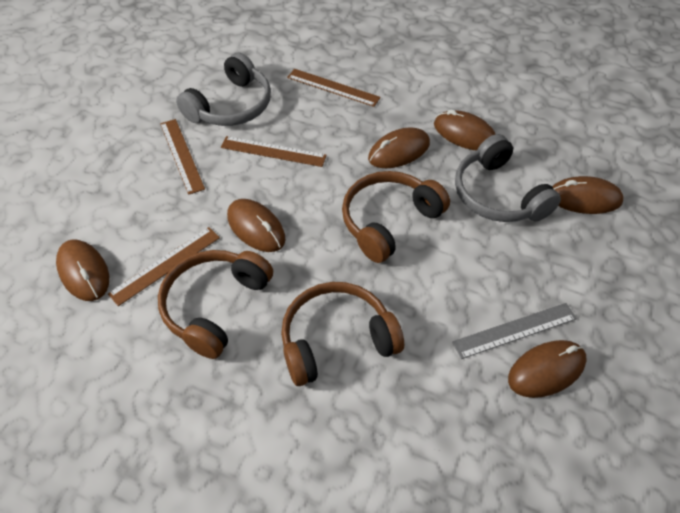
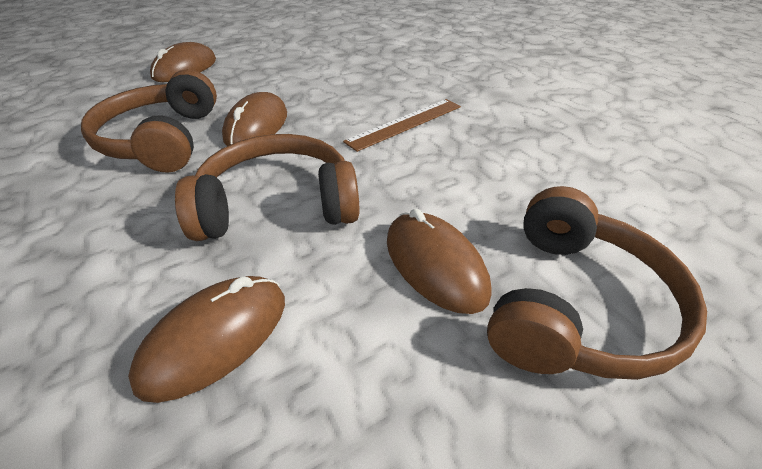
brown mouse: 6 -> 4
brown ruler: 4 -> 1
grey headphones: 2 -> 0
grey ruler: 1 -> 0

